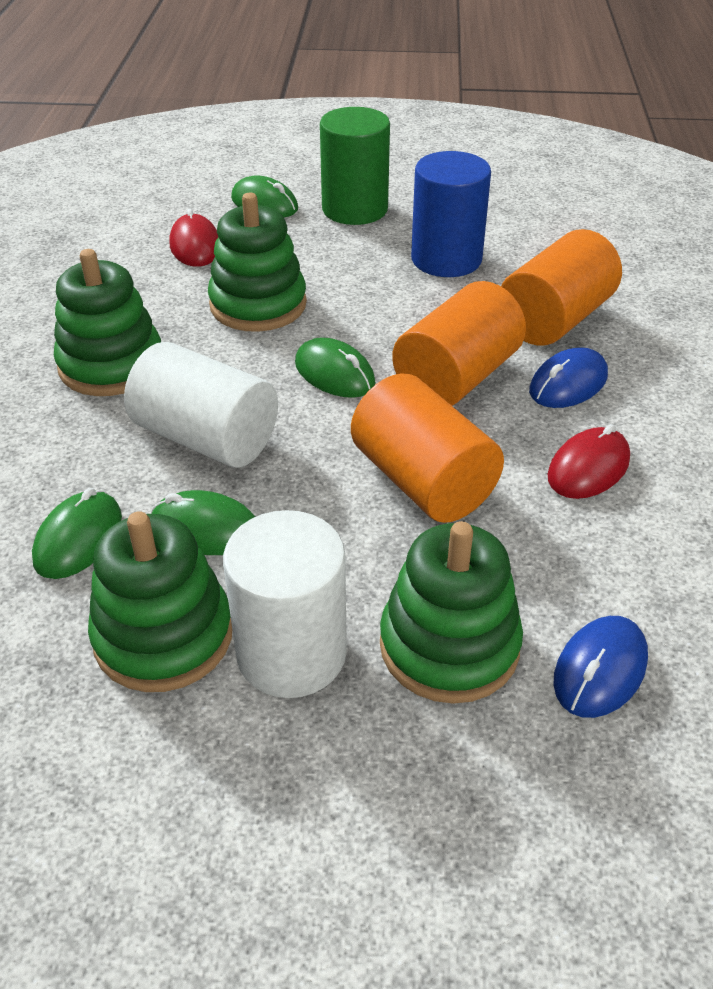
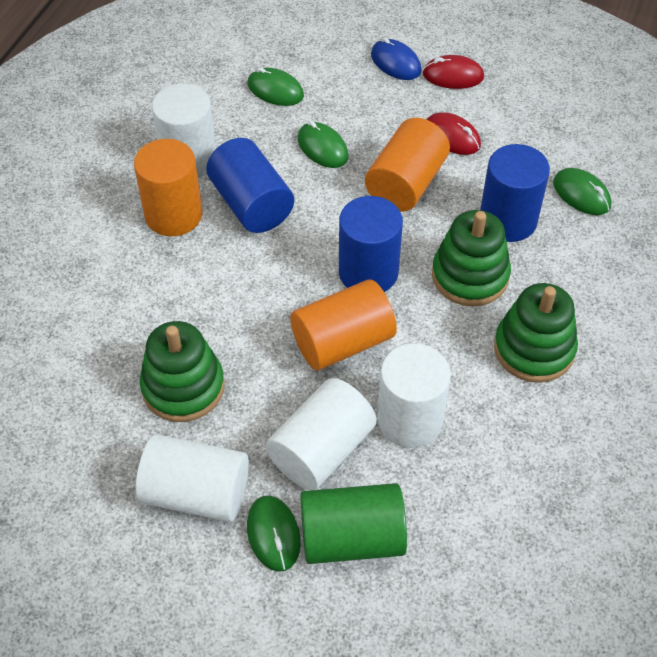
blue cylinder: 1 -> 3
blue mouse: 2 -> 1
green stacking toy: 4 -> 3
white cylinder: 2 -> 4

